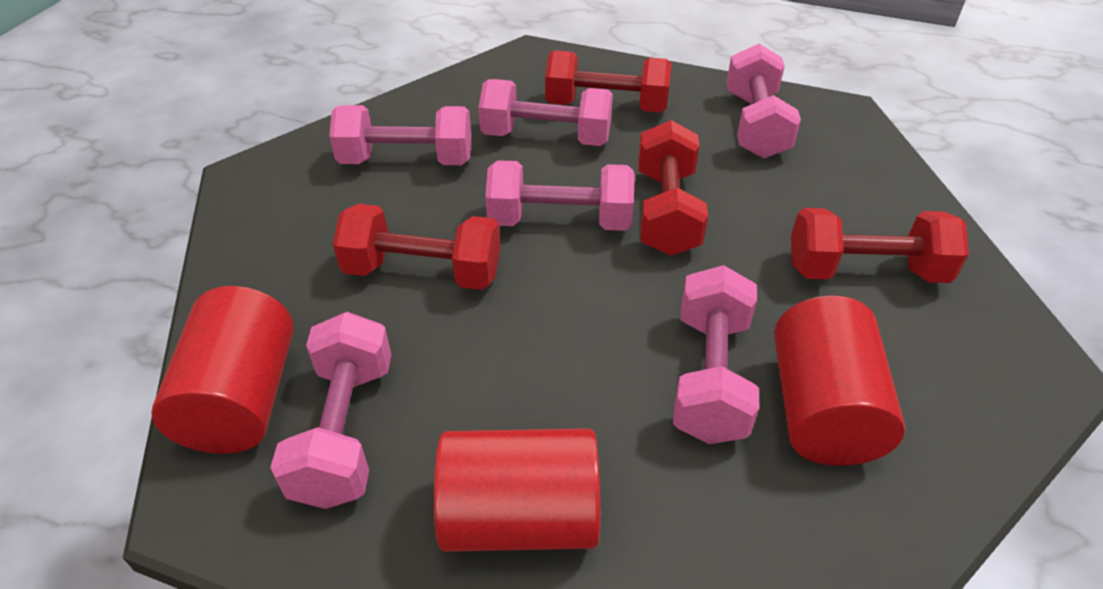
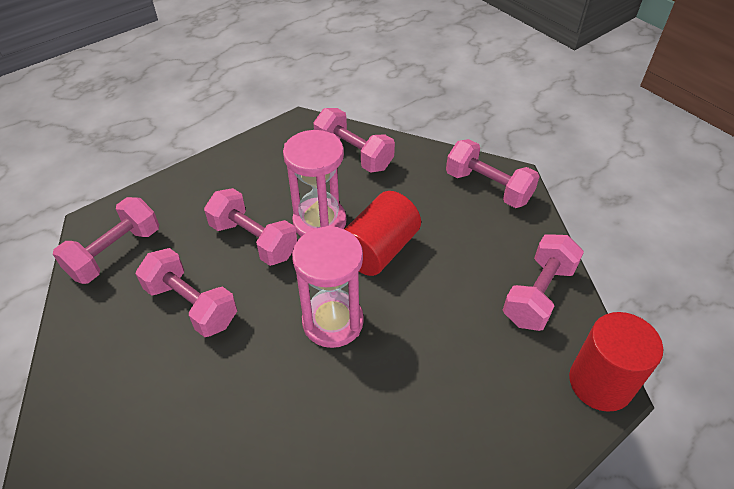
pink hourglass: 0 -> 2
red cylinder: 3 -> 2
red dumbbell: 4 -> 0

